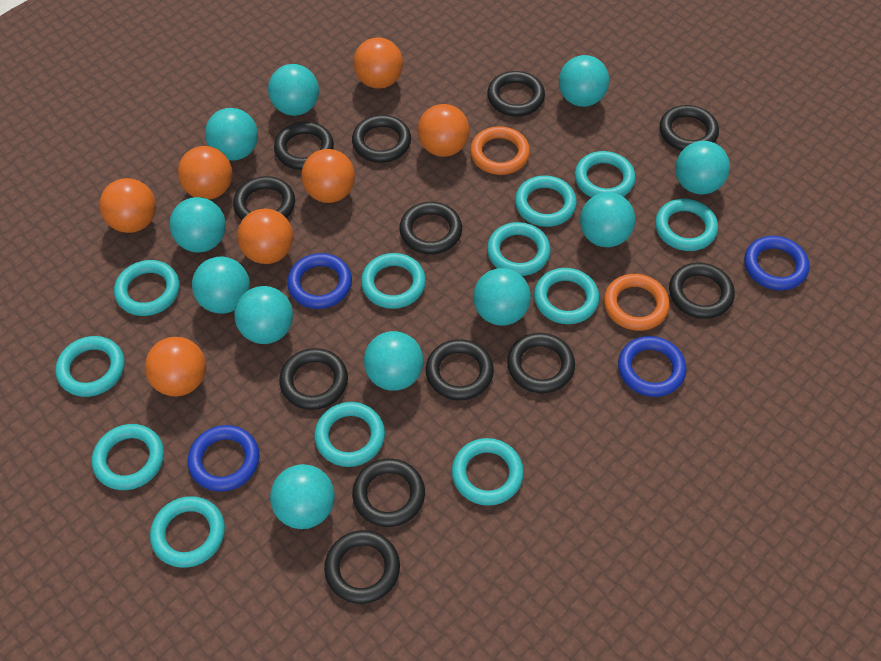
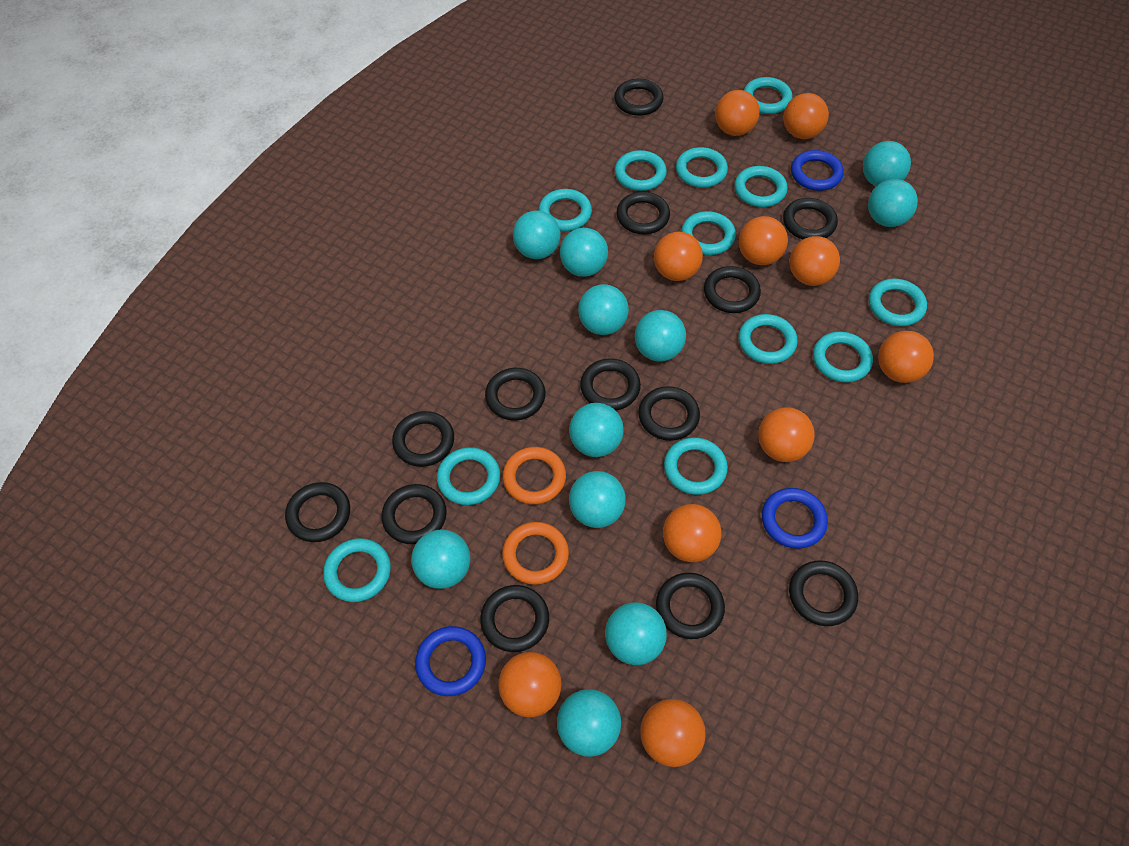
black ring: 12 -> 13
blue ring: 4 -> 3
orange ball: 7 -> 10

